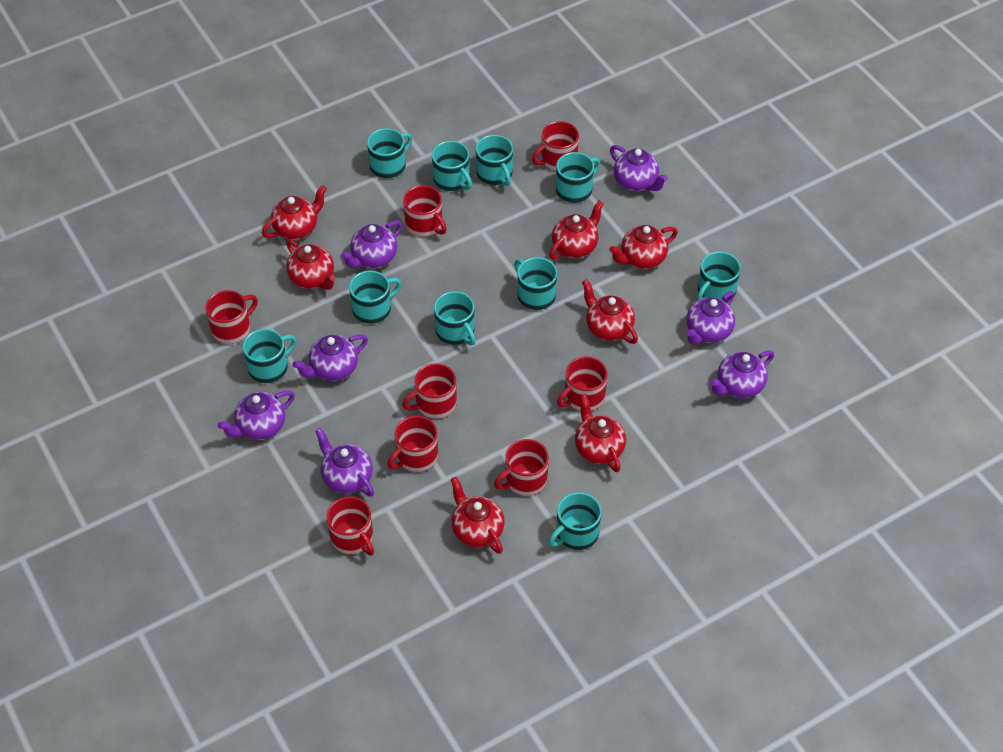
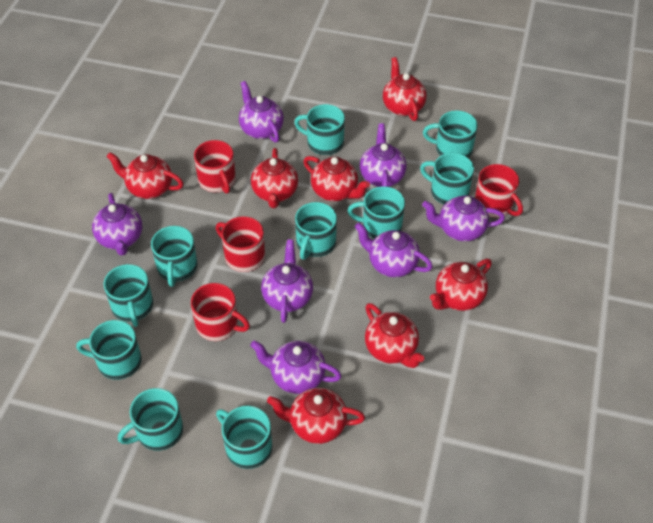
red mug: 8 -> 4

